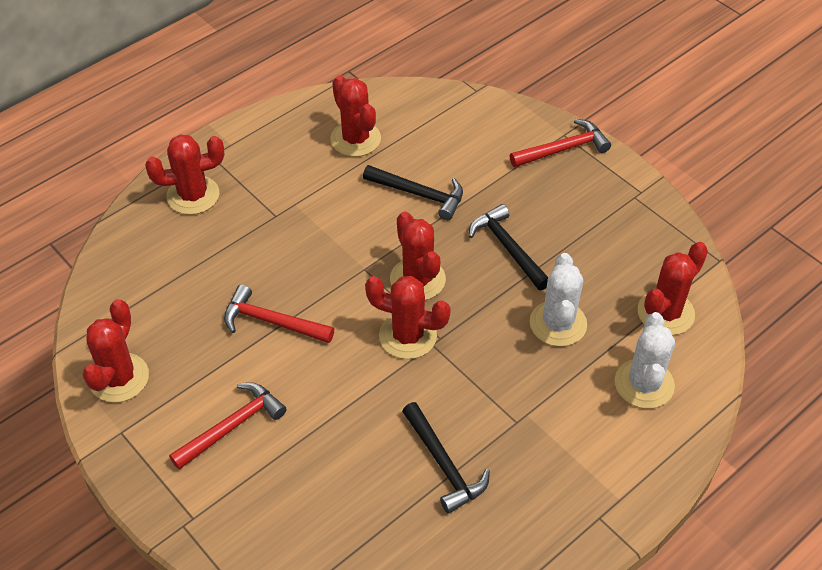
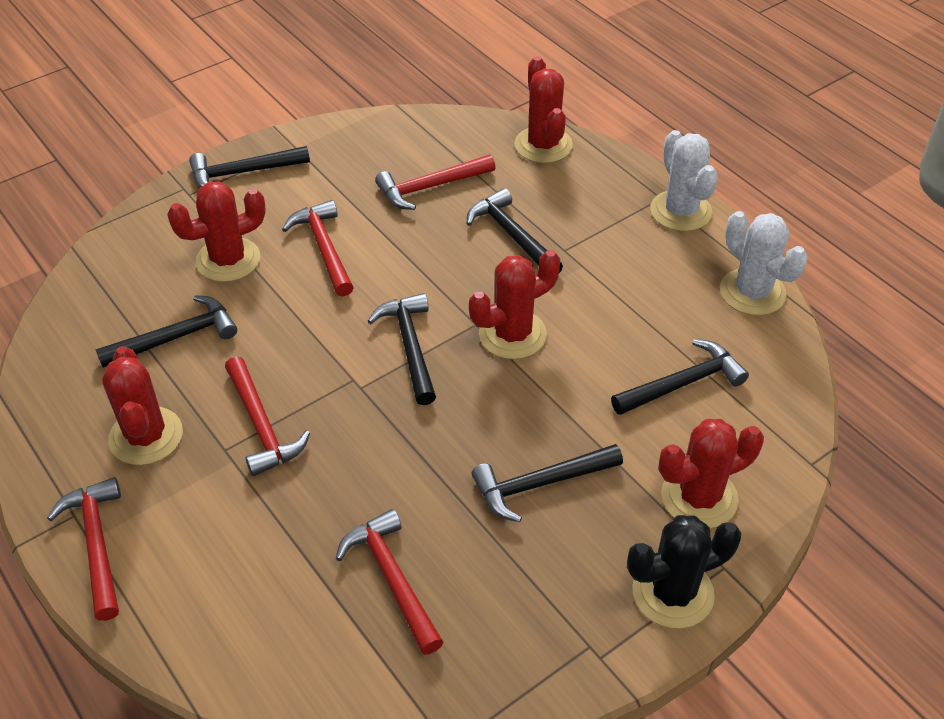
black cactus: 0 -> 1
black hammer: 3 -> 6
red cactus: 6 -> 5
red hammer: 3 -> 5

